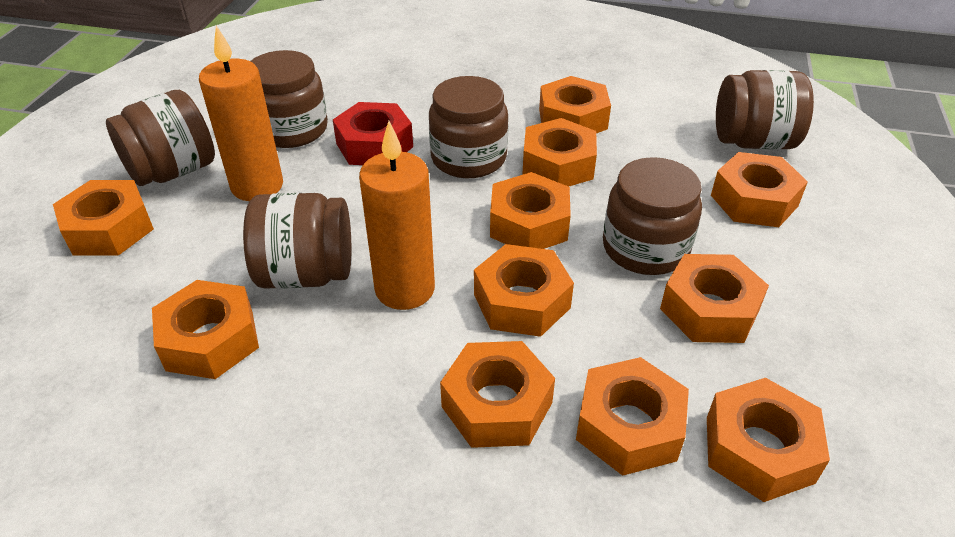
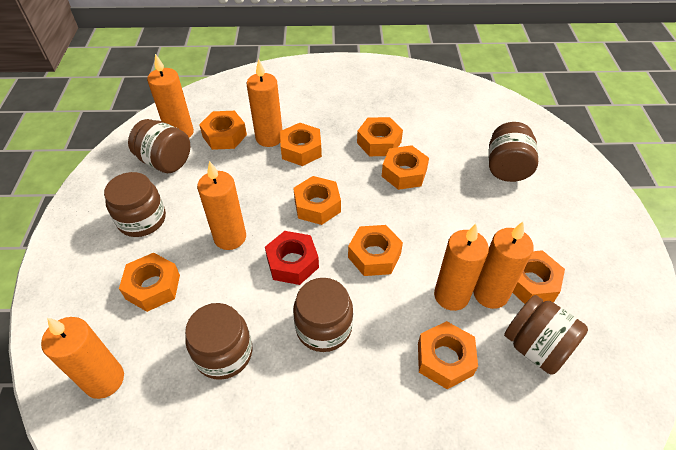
orange candle: 2 -> 6
orange nut: 11 -> 9

